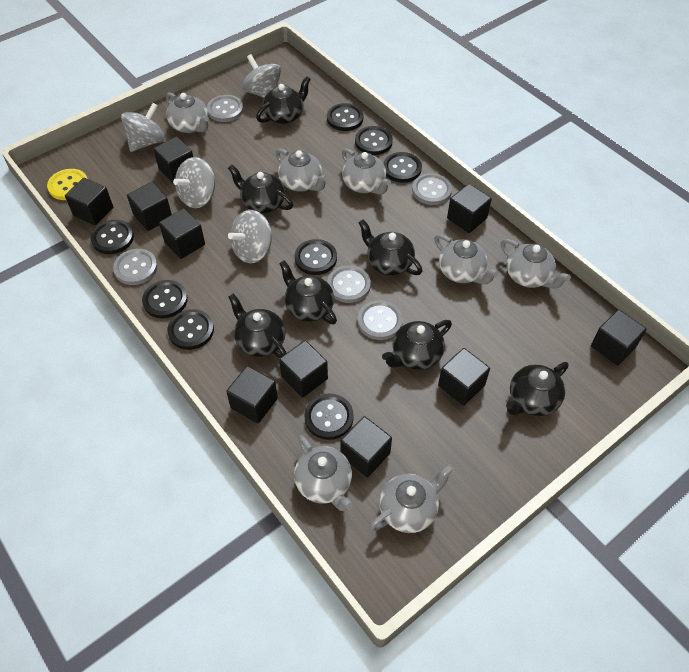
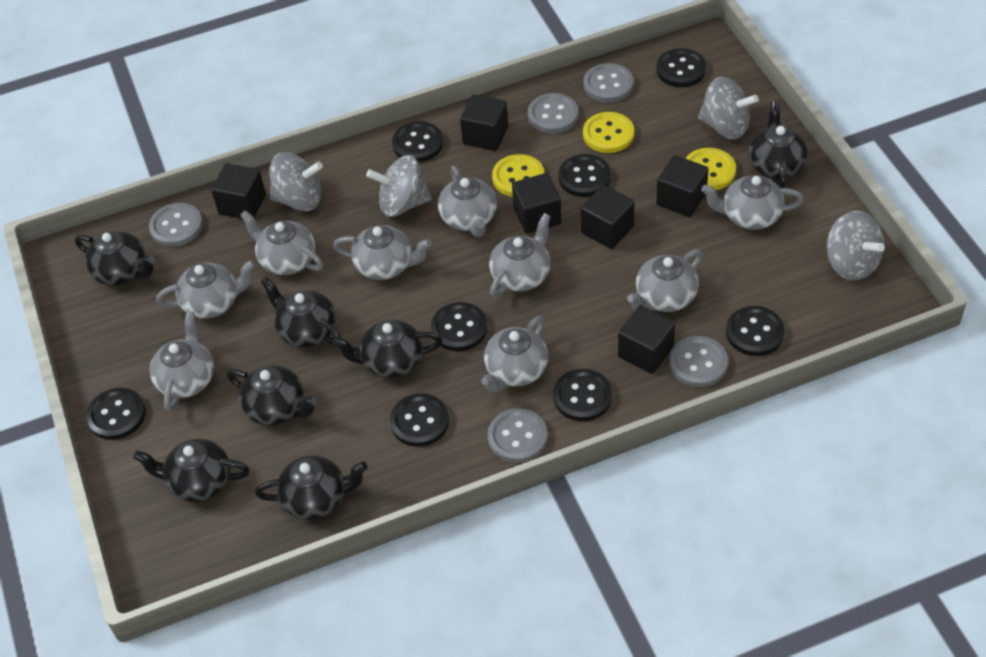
black cube: 10 -> 6
grey teapot: 7 -> 9
yellow button: 1 -> 3

